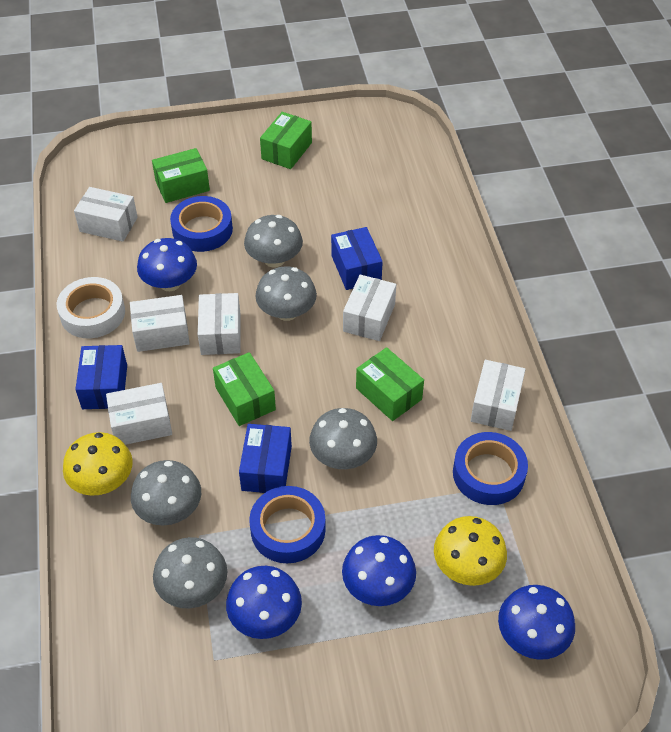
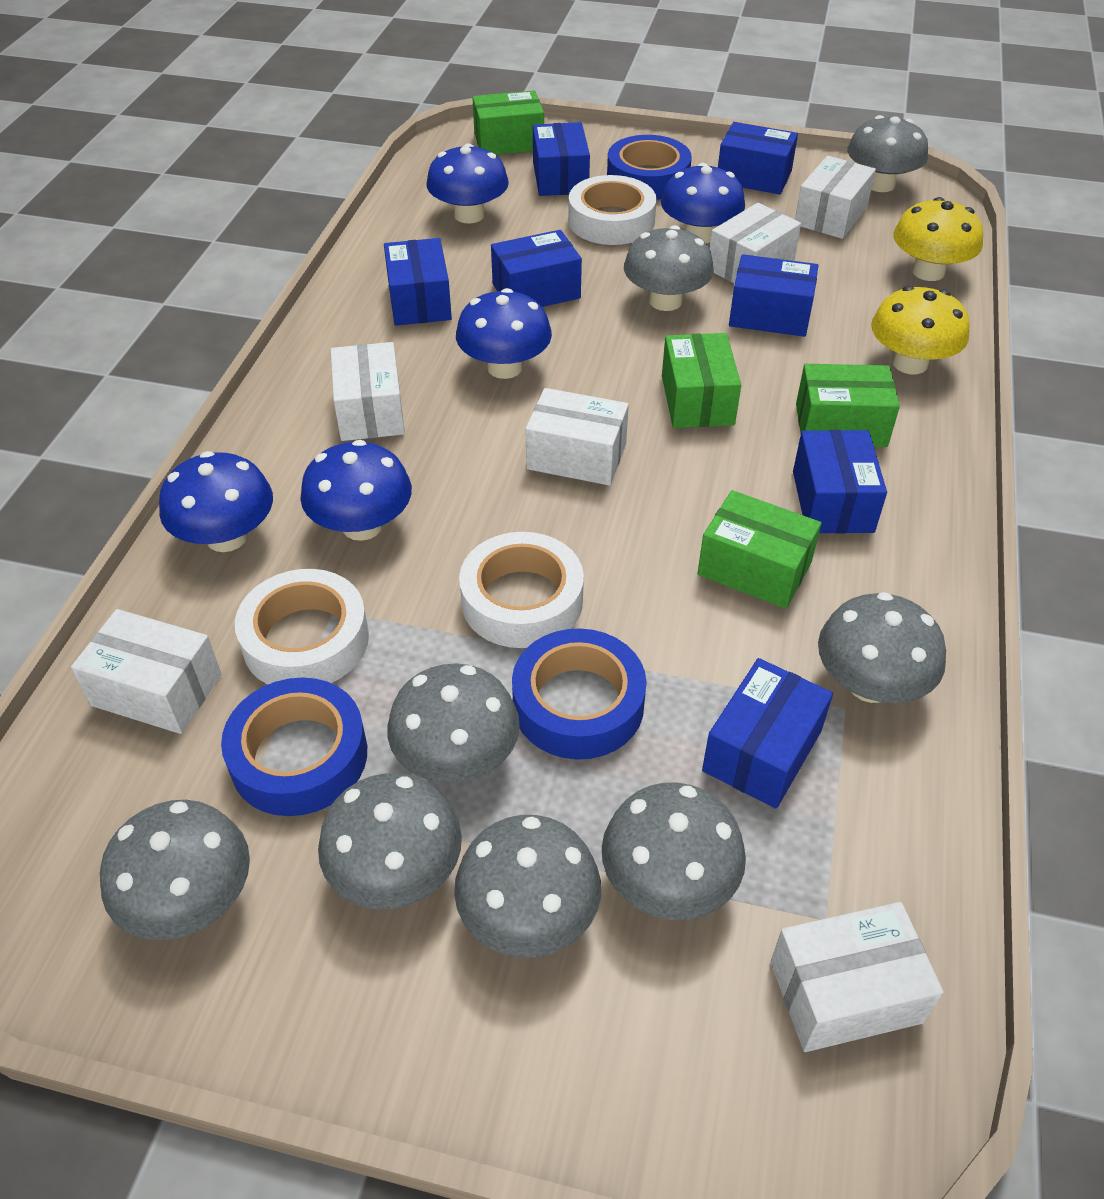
blue box: 3 -> 7
blue mushroom: 4 -> 5
grey mushroom: 5 -> 8
white tape: 1 -> 3

